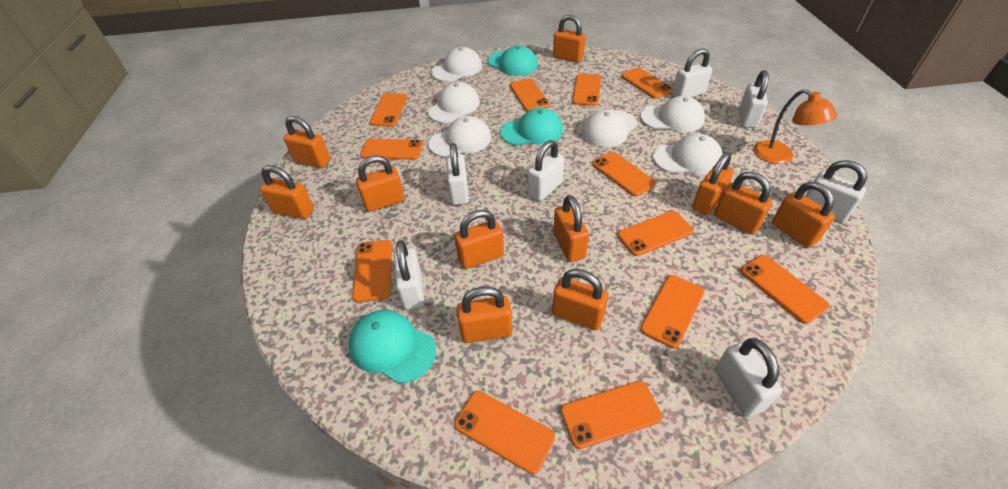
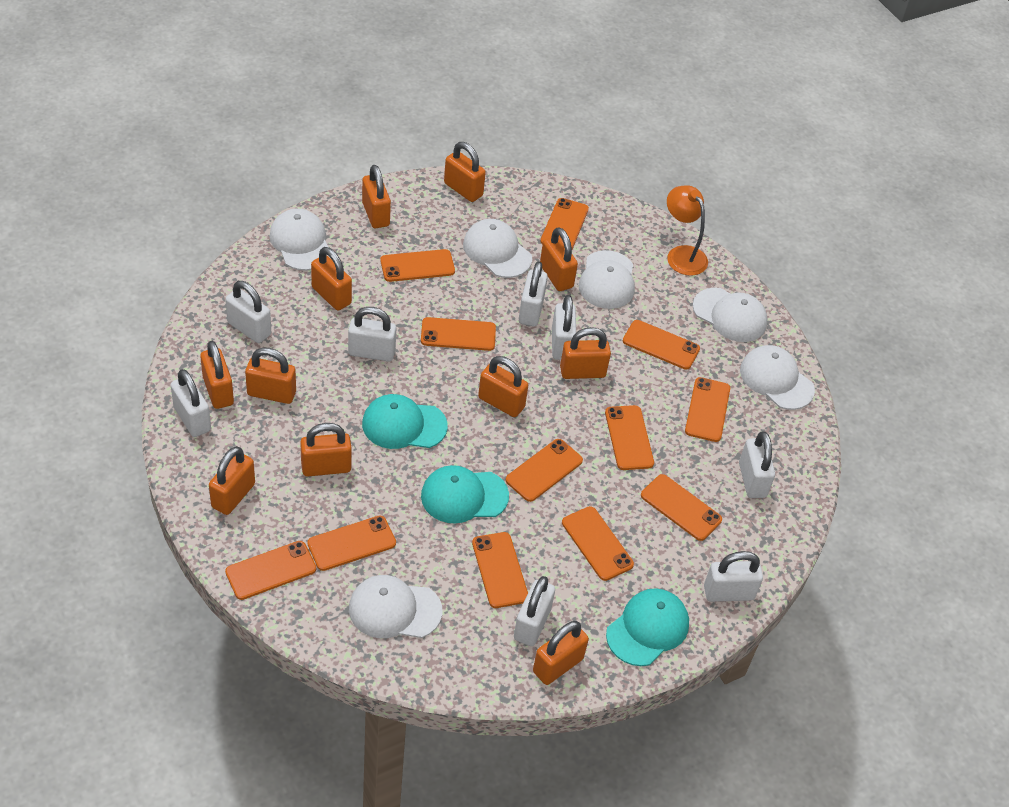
white padlock: 7 -> 8

